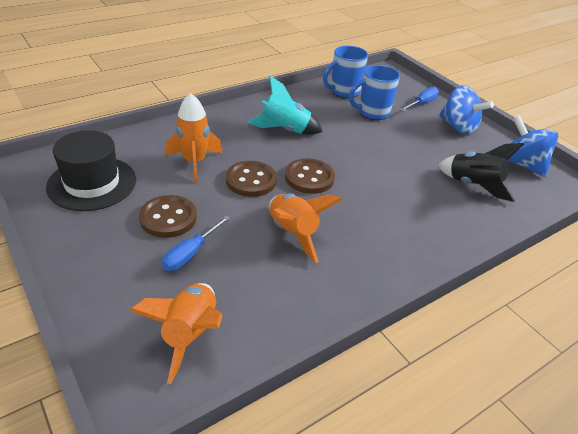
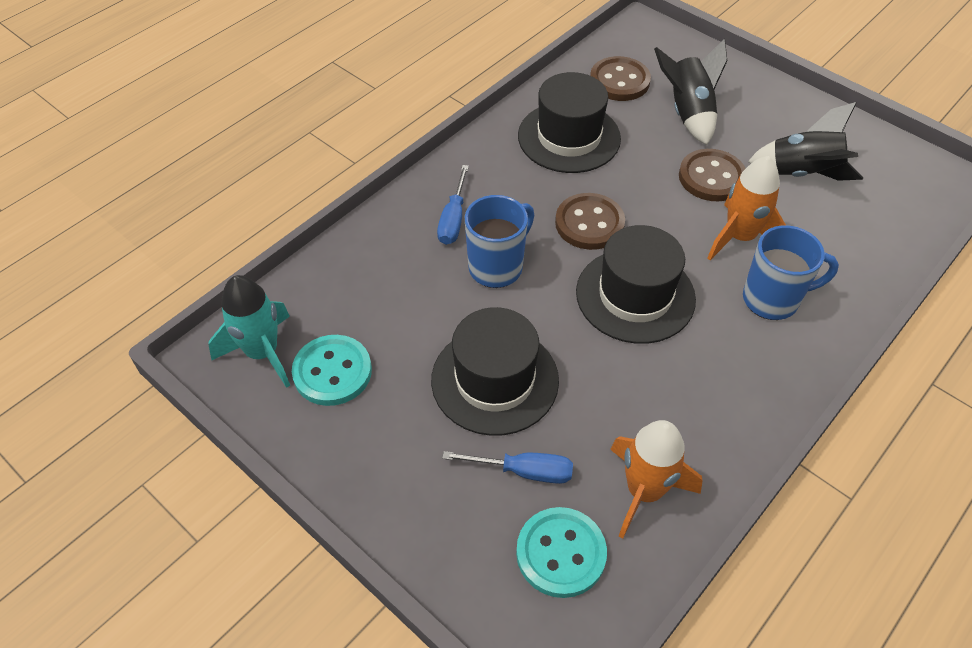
black hat: 1 -> 3
black rocket: 1 -> 2
blue spinning top: 2 -> 0
orange rocket: 3 -> 2
turquoise button: 0 -> 2

